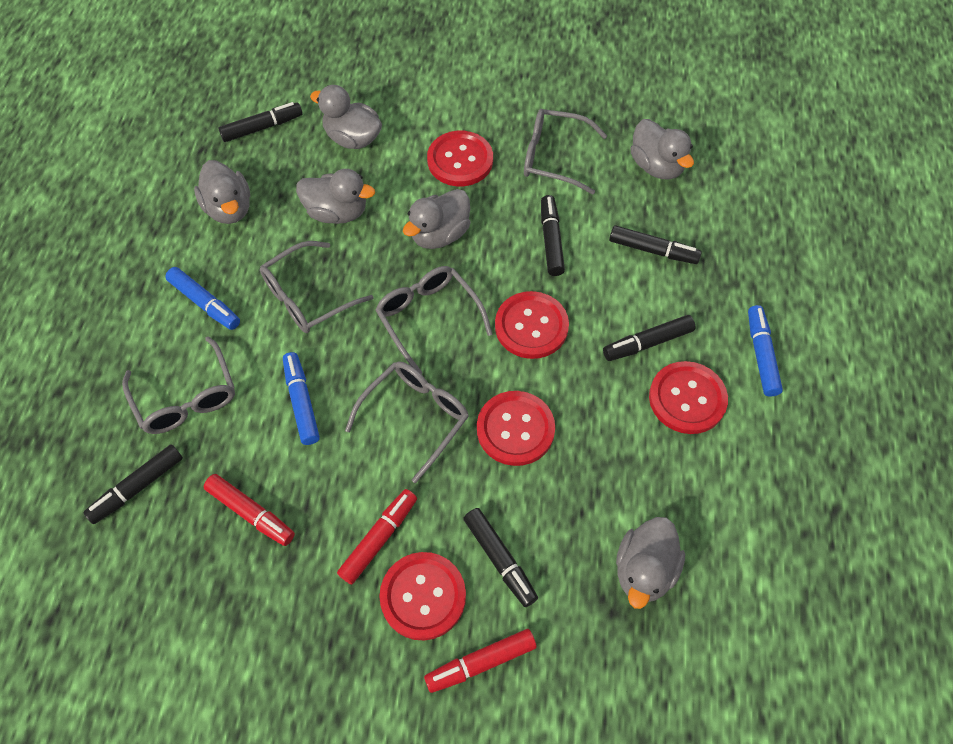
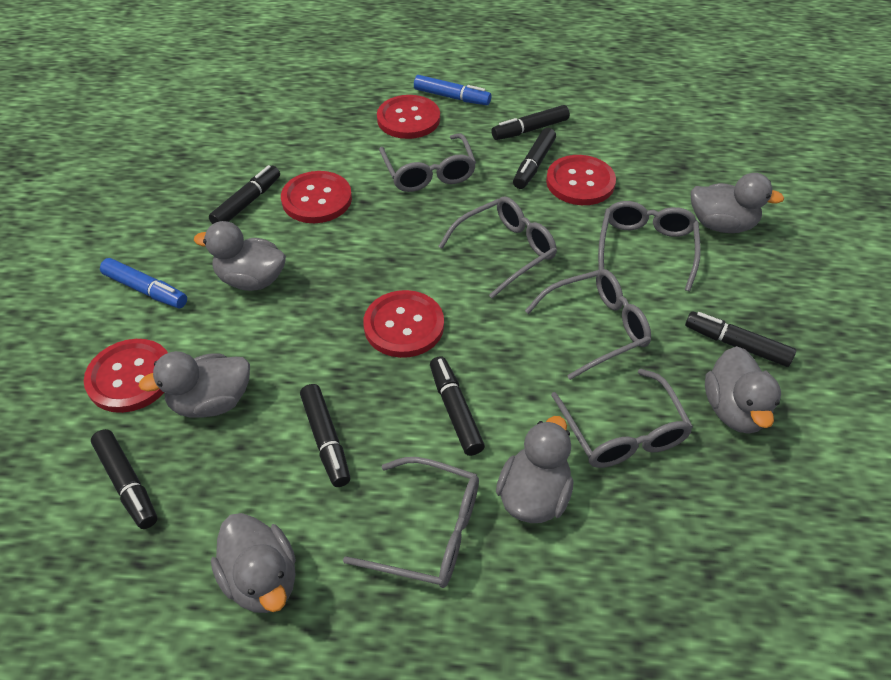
black marker: 6 -> 7
blue marker: 3 -> 2
grey glasses: 5 -> 6
red marker: 3 -> 0

